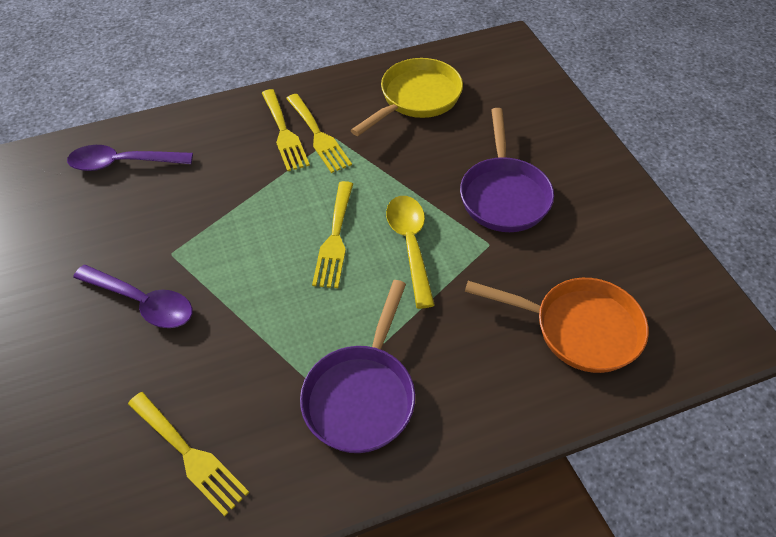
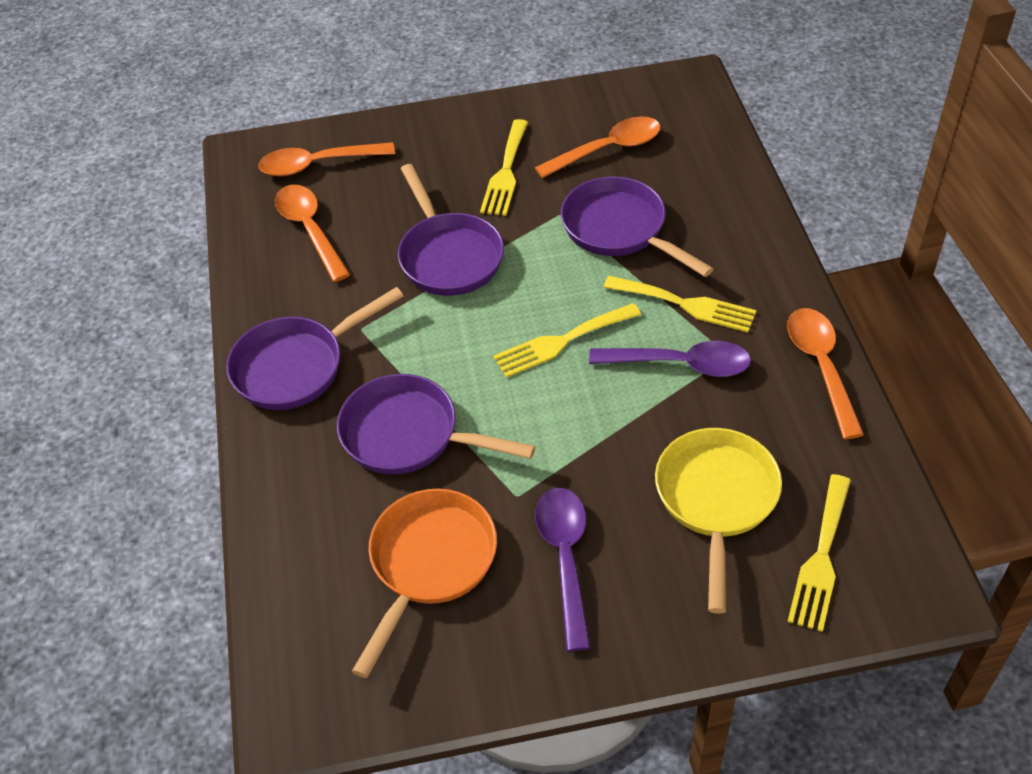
orange spoon: 0 -> 4
purple pan: 2 -> 4
yellow spoon: 1 -> 0

